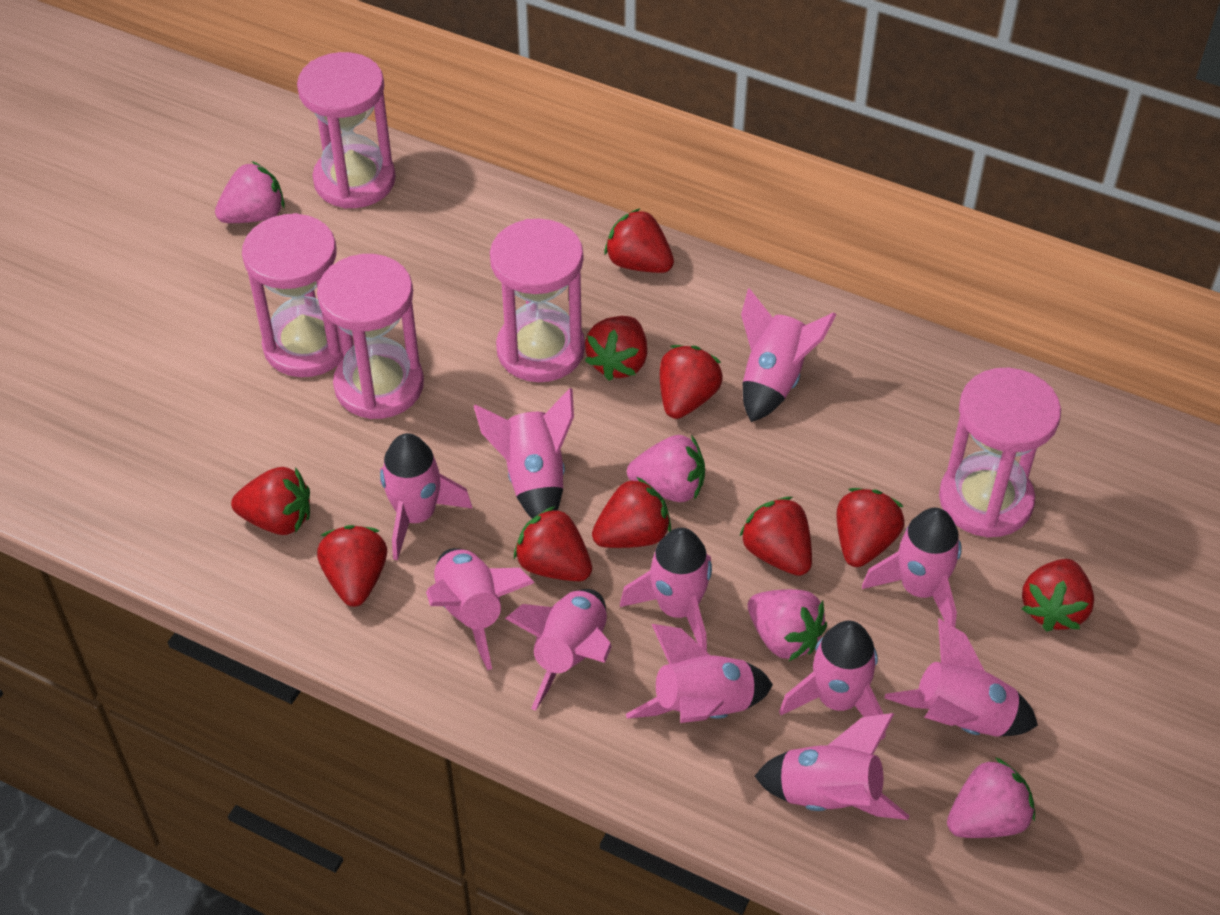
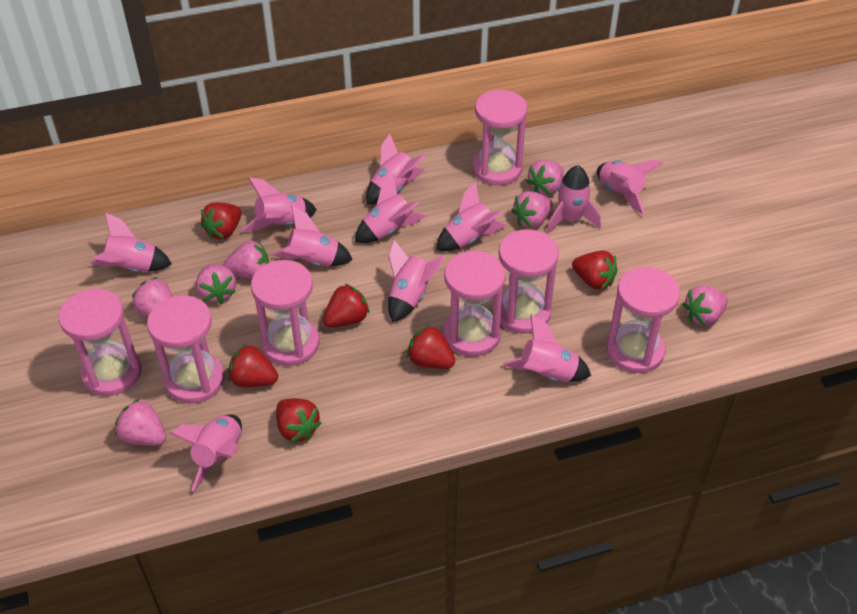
pink hourglass: 5 -> 7
pink strawberry: 4 -> 7
red strawberry: 10 -> 6

